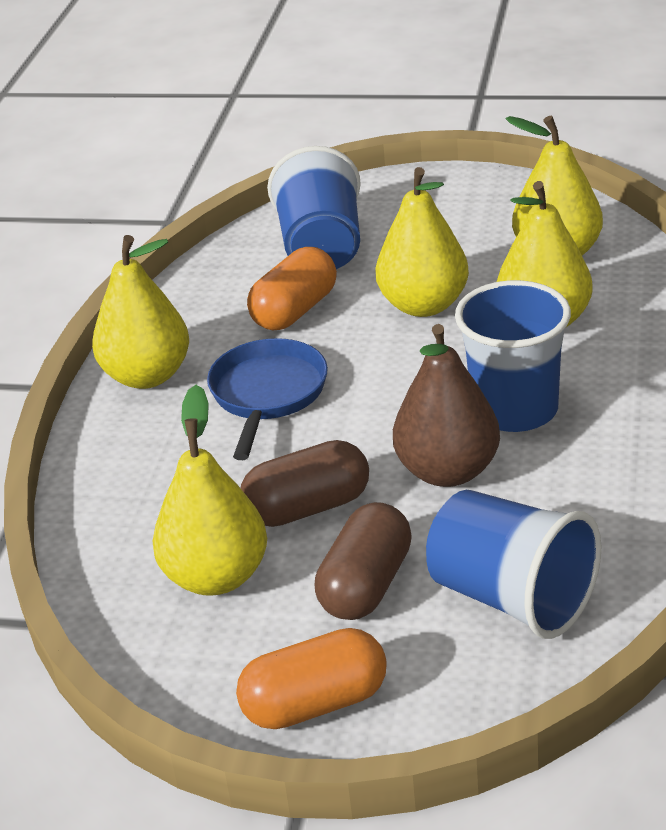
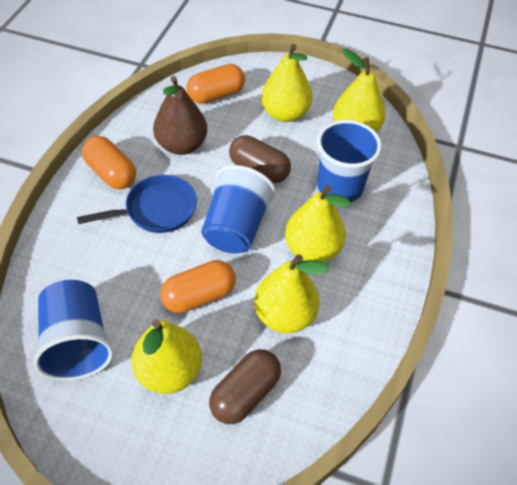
orange capsule: 2 -> 3

